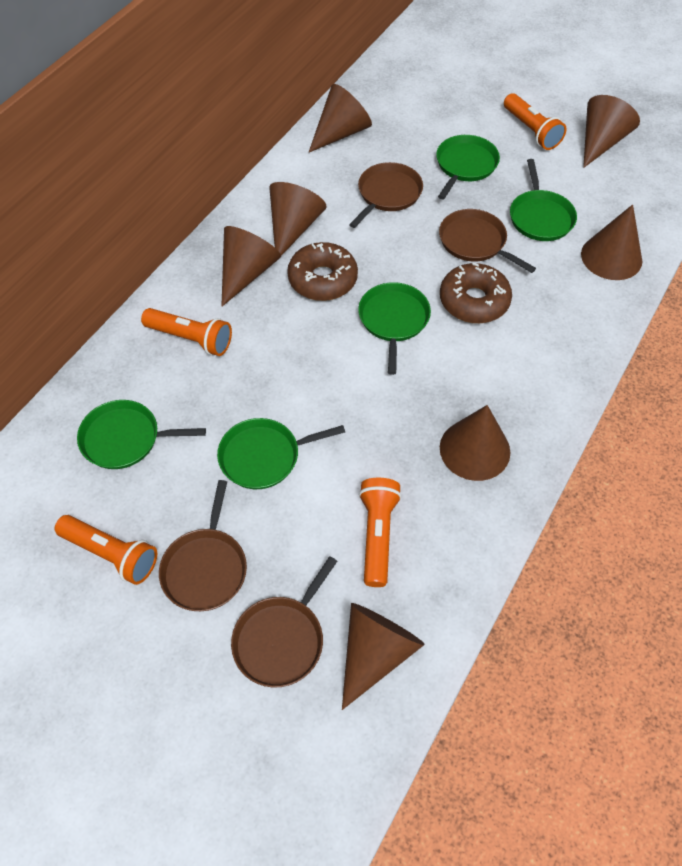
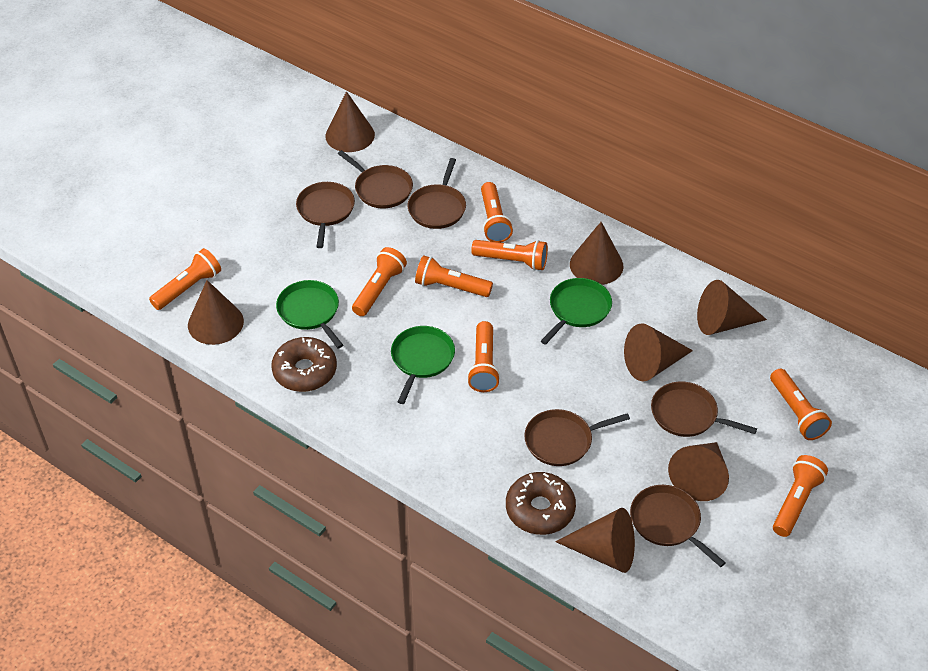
brown pan: 4 -> 6
green pan: 5 -> 3
orange flashlight: 4 -> 8

